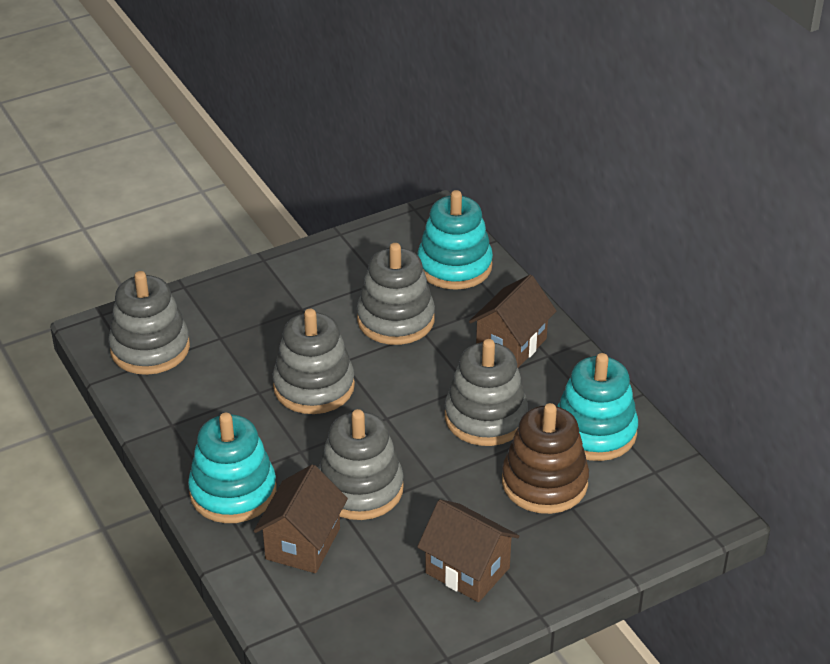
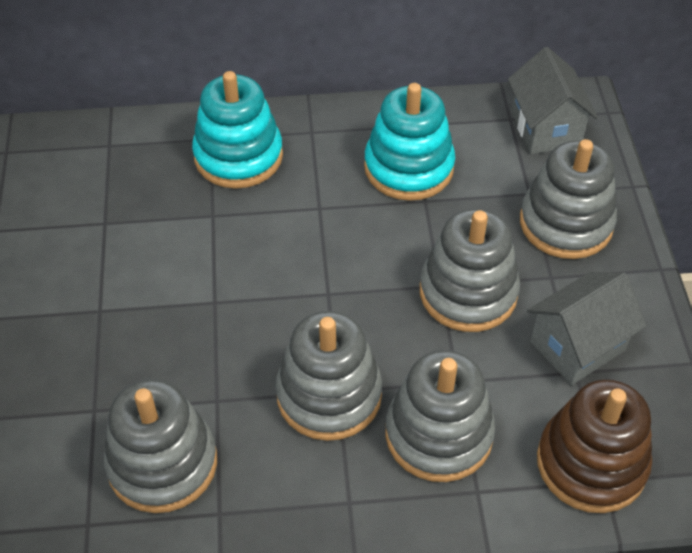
brown house: 3 -> 0
grey house: 0 -> 2
turquoise stacking toy: 3 -> 2

